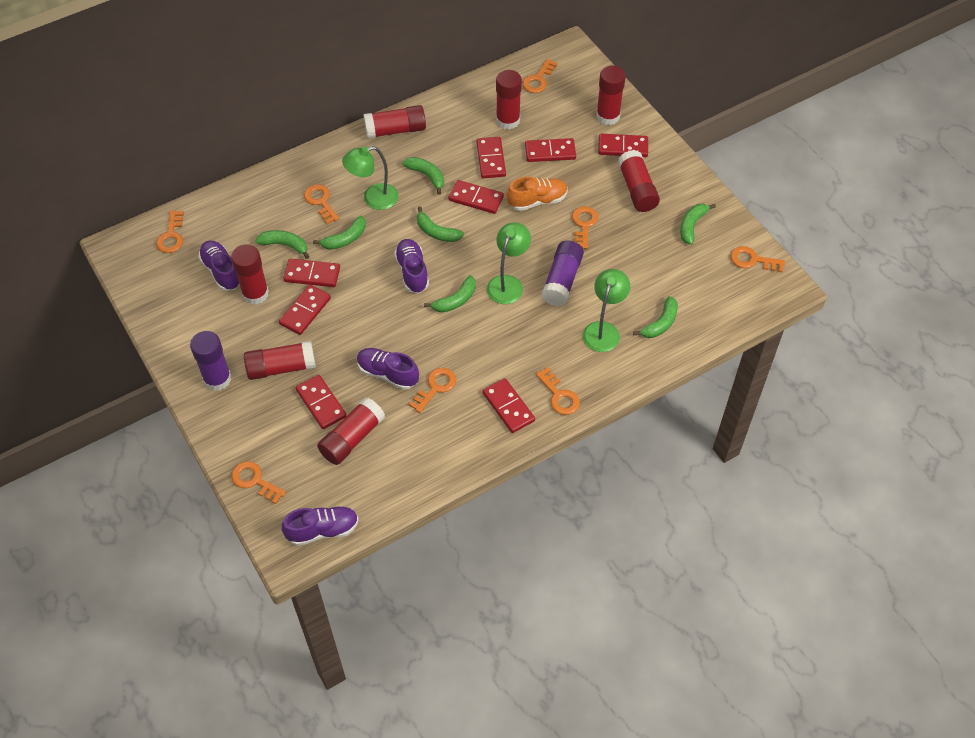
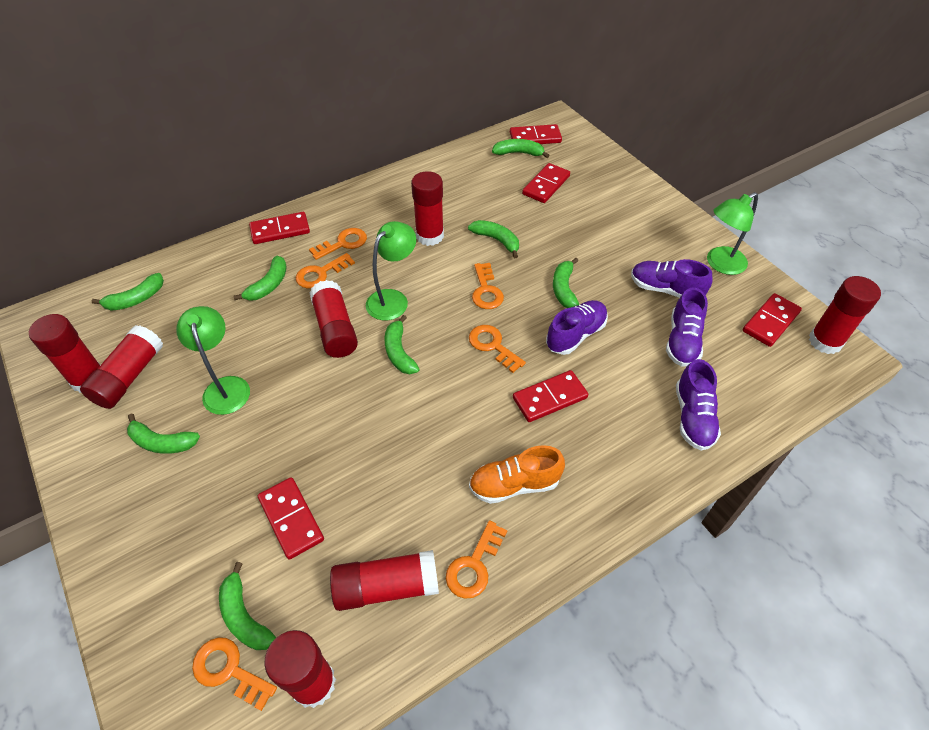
green banana: 7 -> 8
orange key: 8 -> 6
purple glue stick: 2 -> 0
red domino: 8 -> 6

